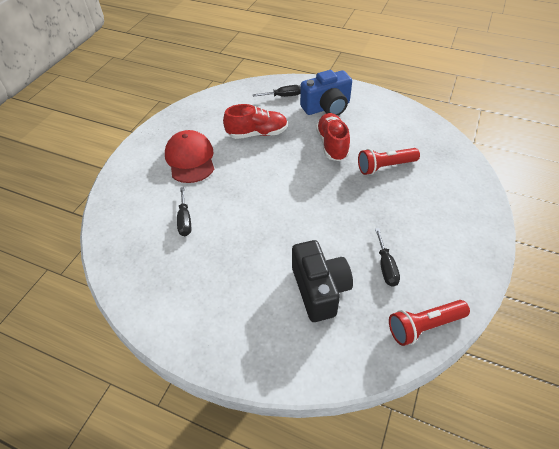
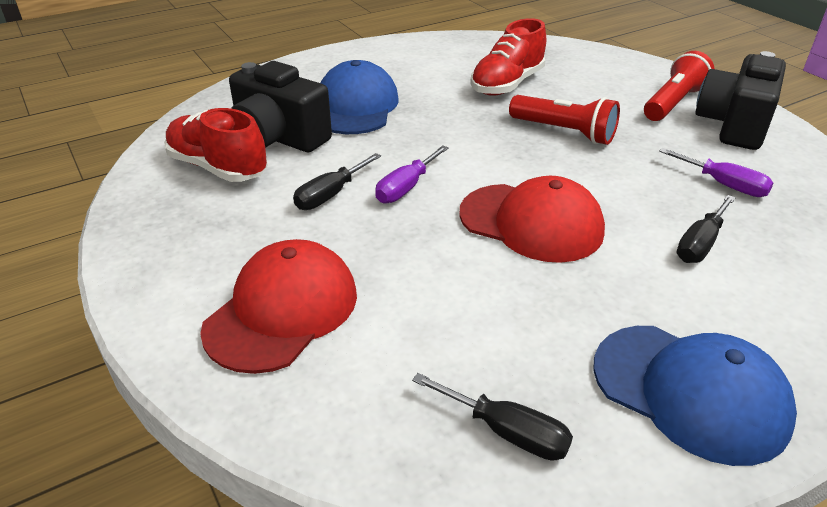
black camera: 1 -> 2
blue camera: 1 -> 0
blue cap: 0 -> 2
purple screwdriver: 0 -> 2
red cap: 1 -> 2

